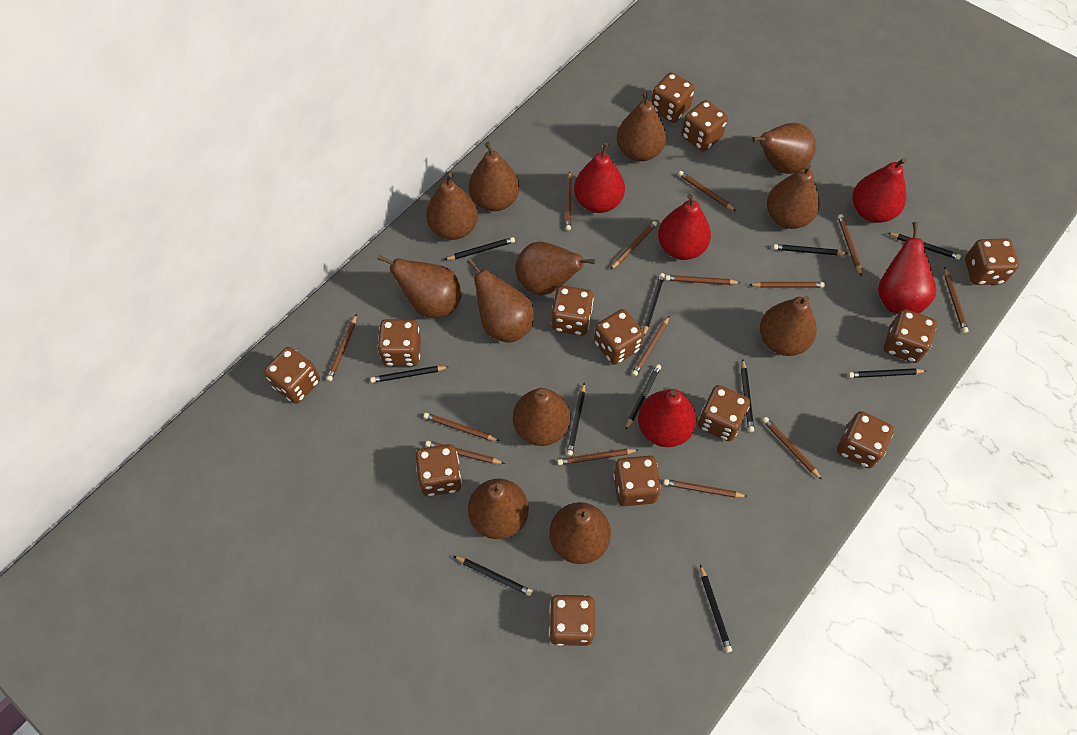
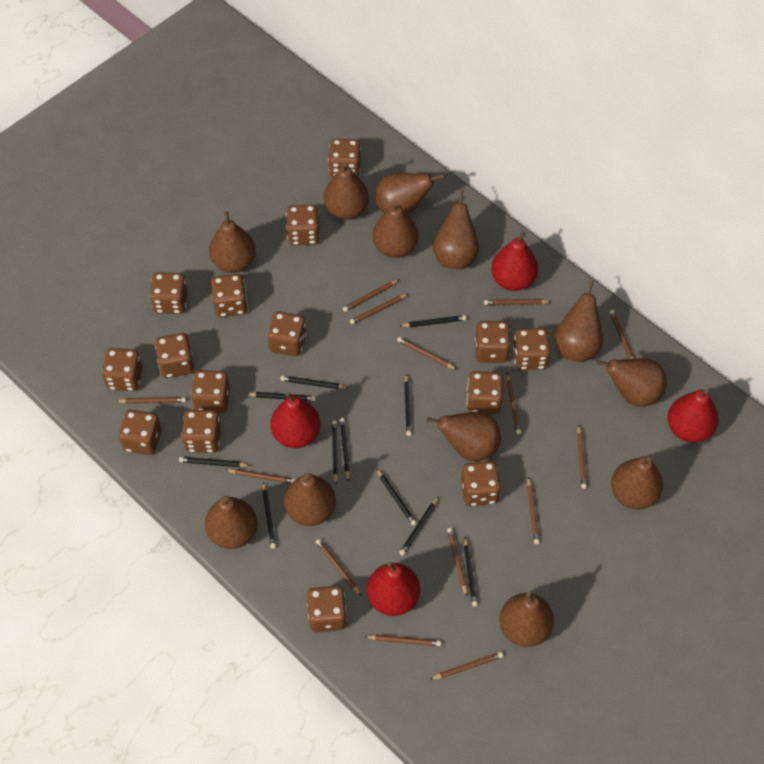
brown dice: 13 -> 15
red pear: 5 -> 4

